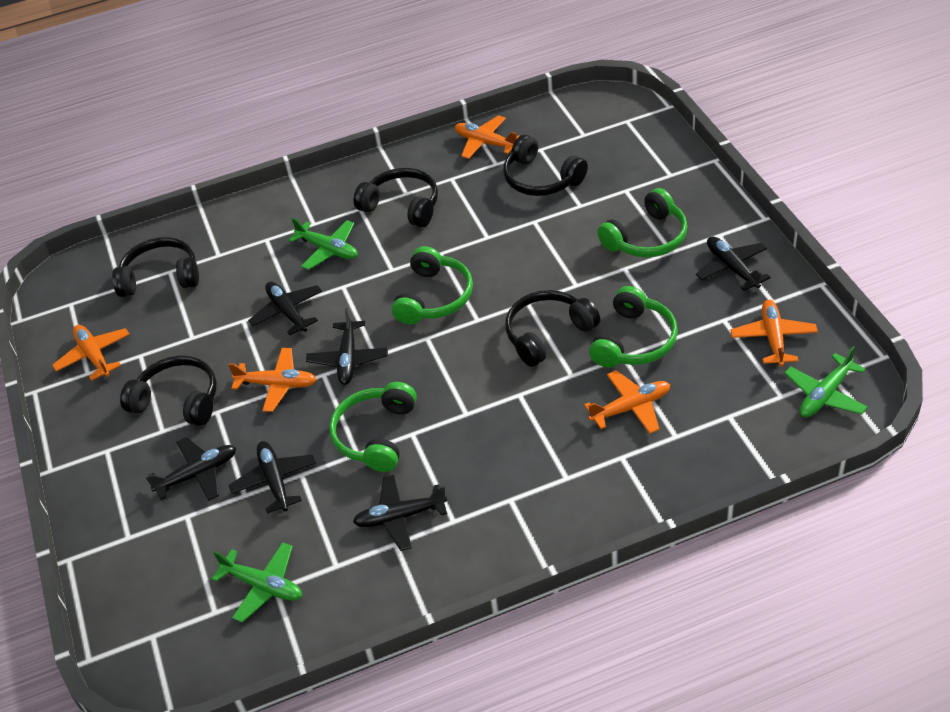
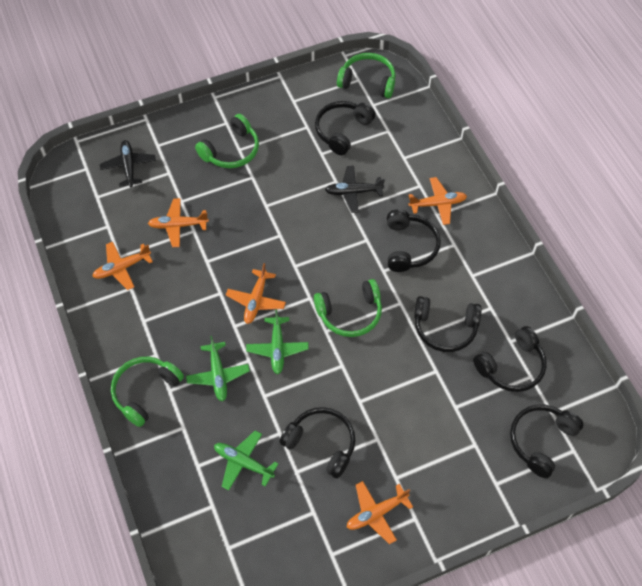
black headphones: 5 -> 6
black plane: 6 -> 2

